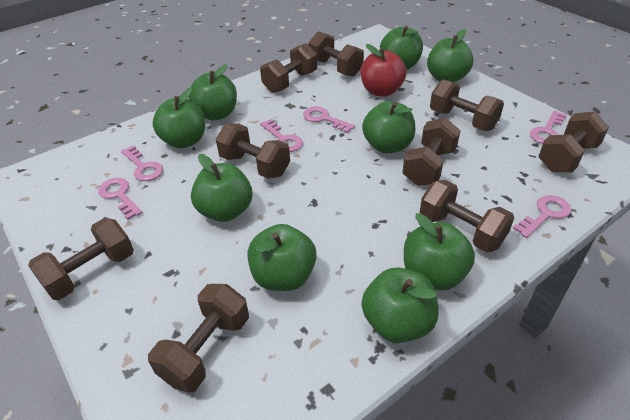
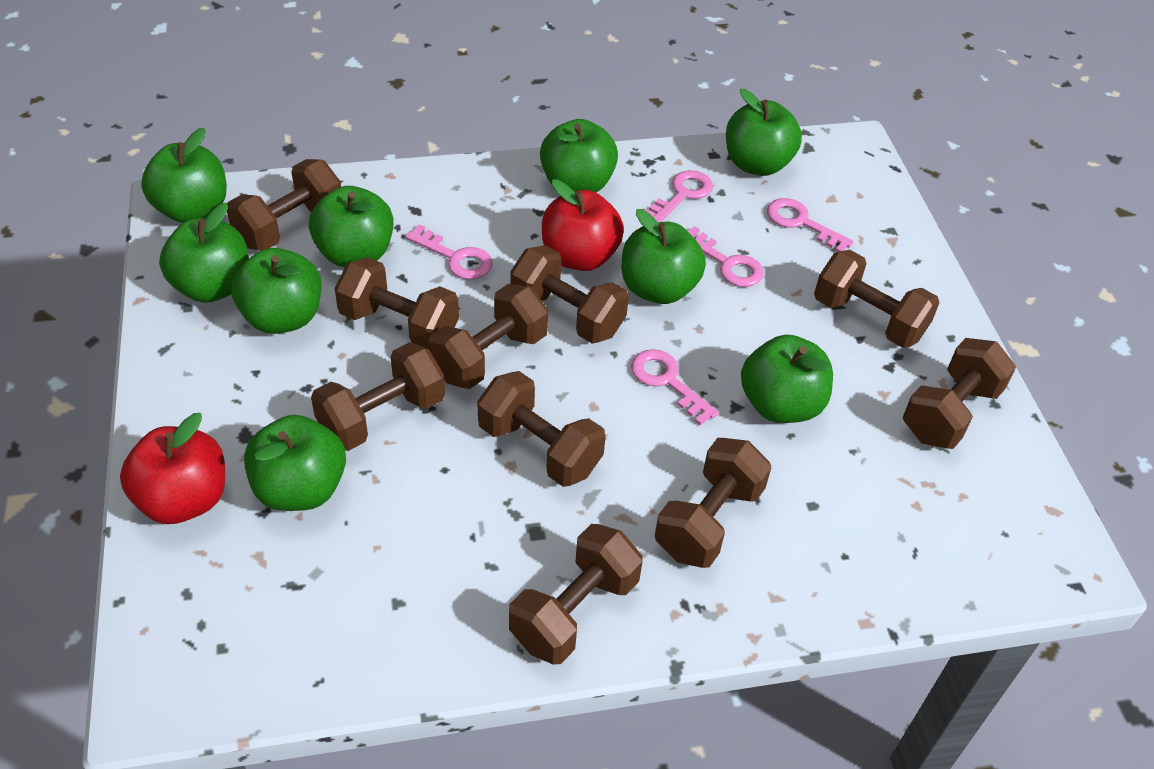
brown dumbbell: 9 -> 10
pink key: 6 -> 5
red apple: 1 -> 2

